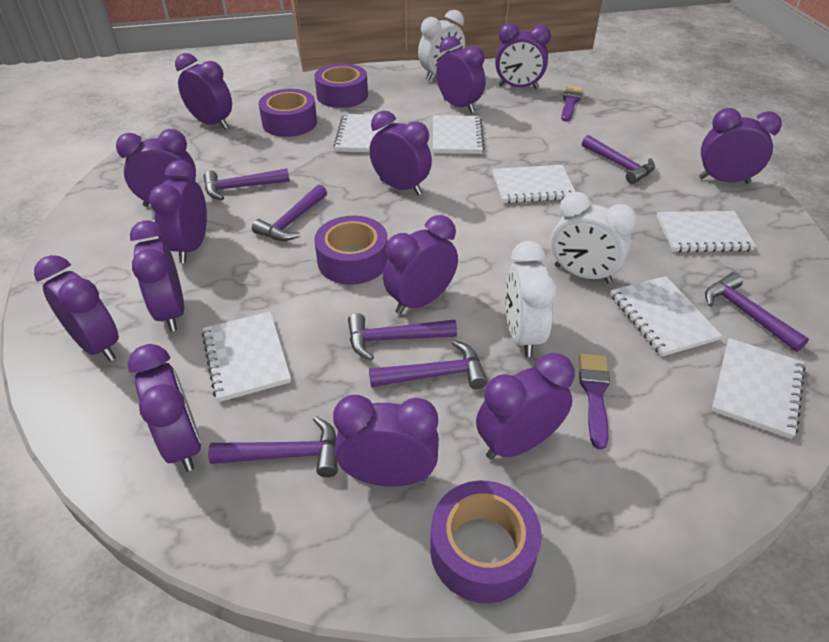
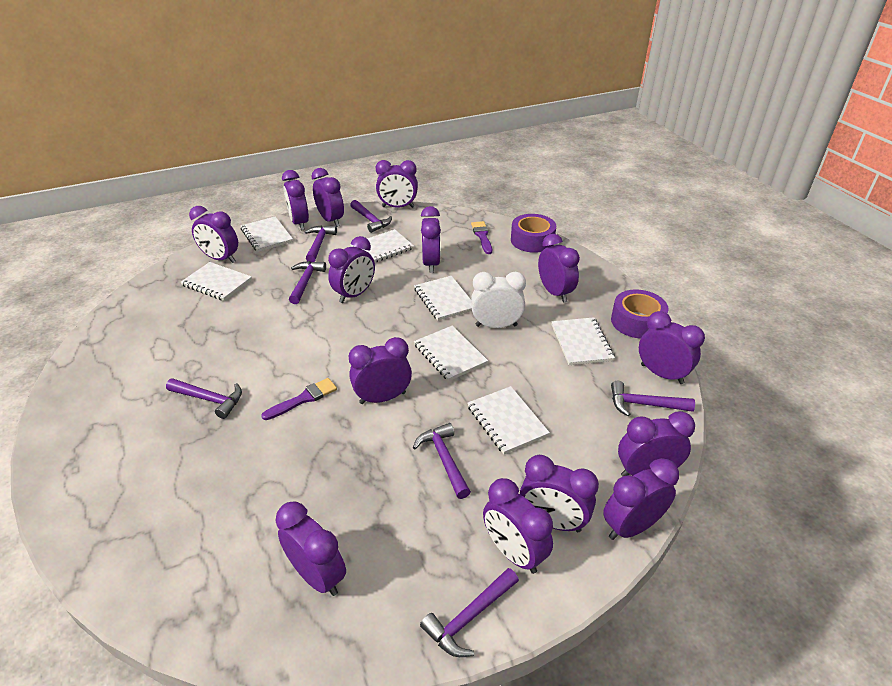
purple clock: 13 -> 14
purple tape: 4 -> 2
white clock: 3 -> 1

